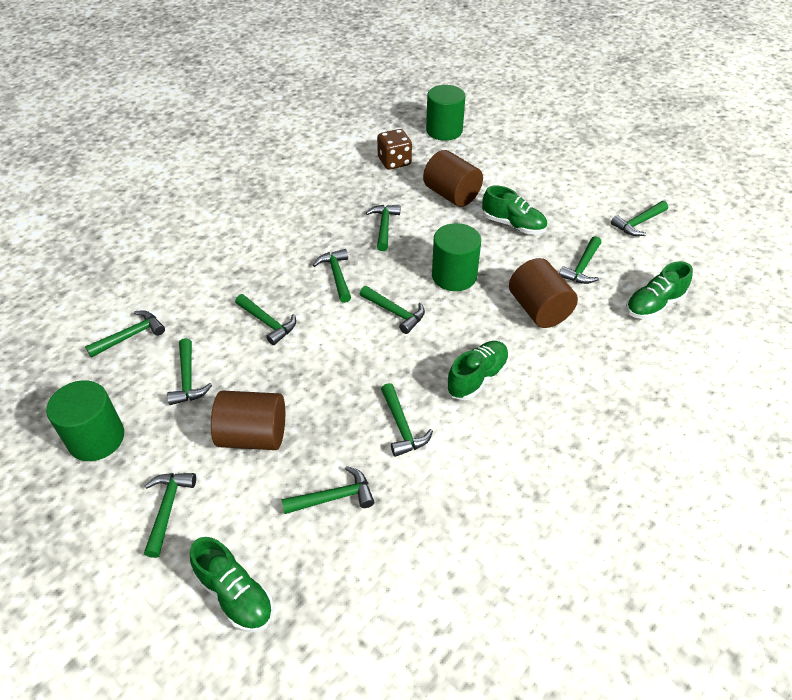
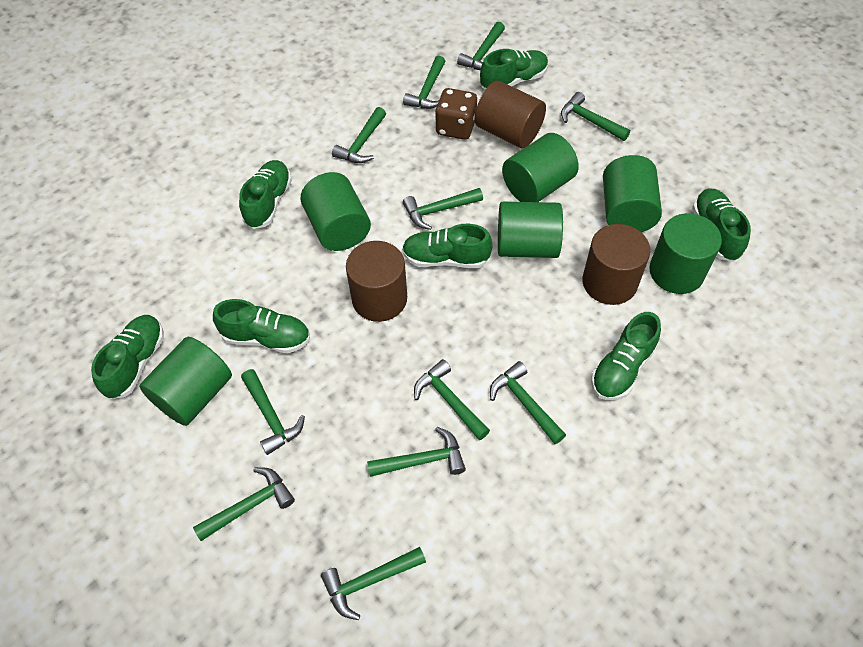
green cylinder: 3 -> 6
green shoe: 4 -> 7

